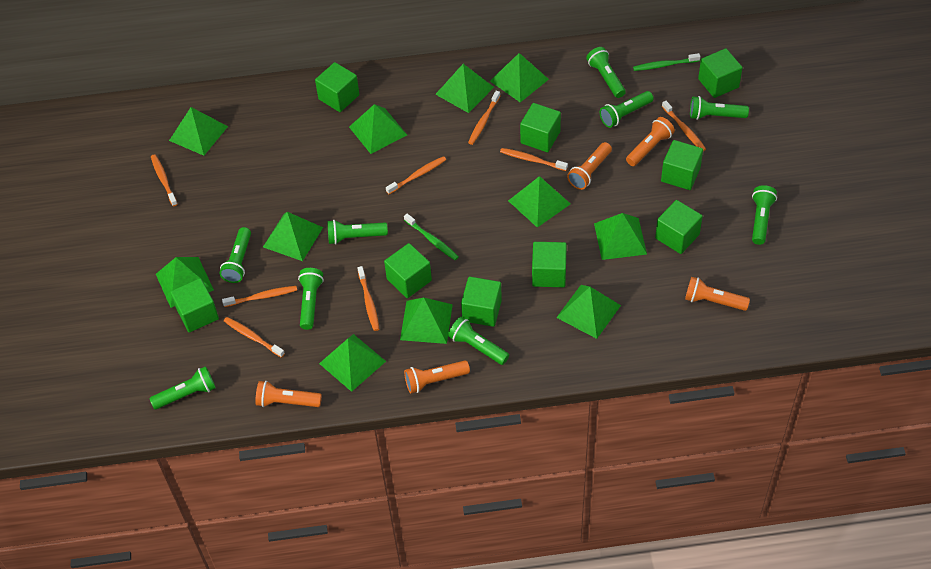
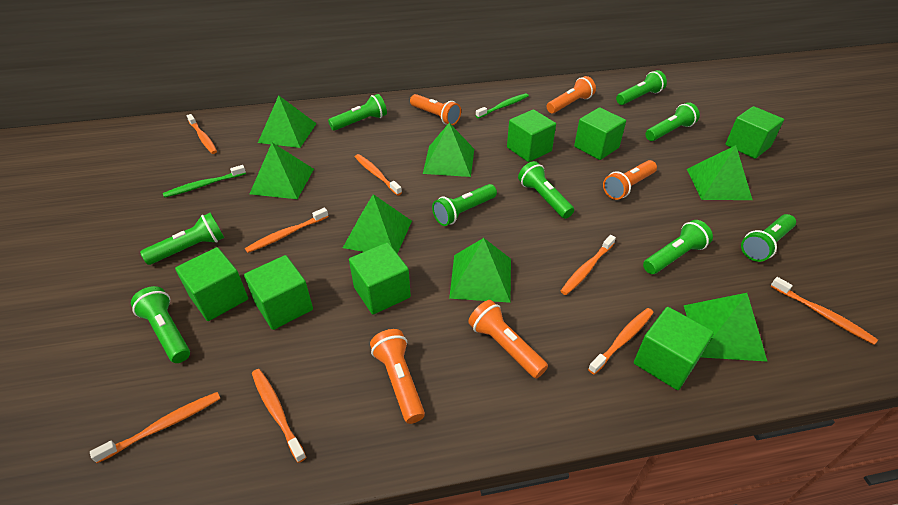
green cube: 9 -> 7
green pyramid: 11 -> 7

